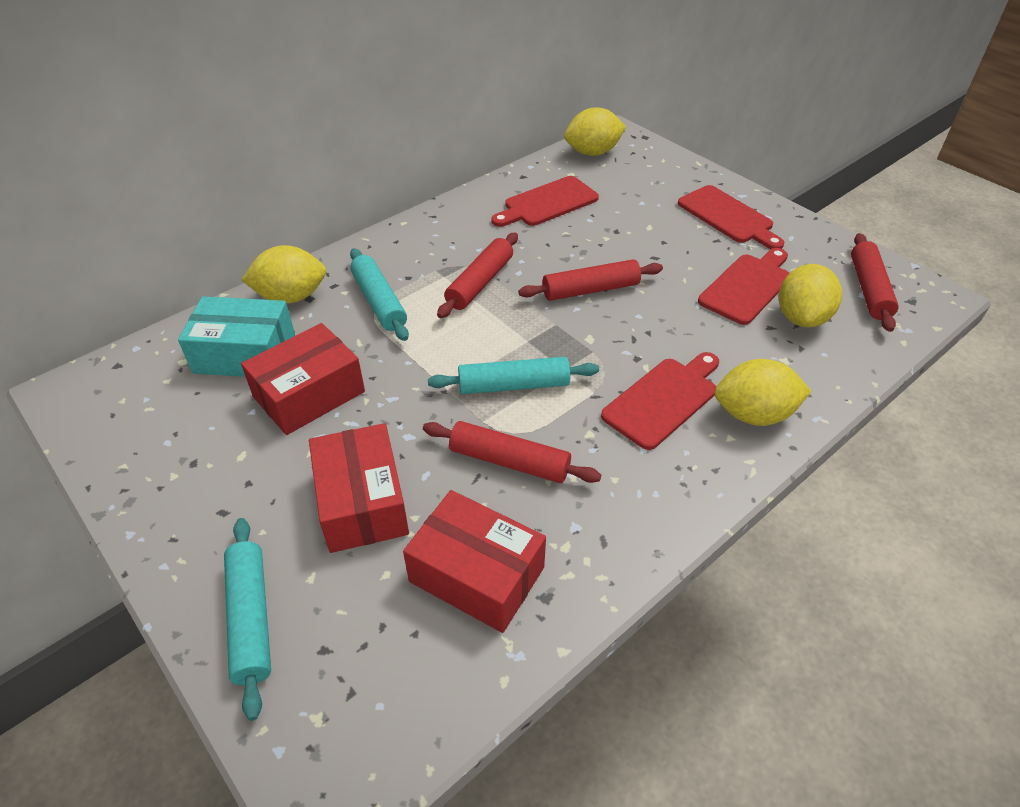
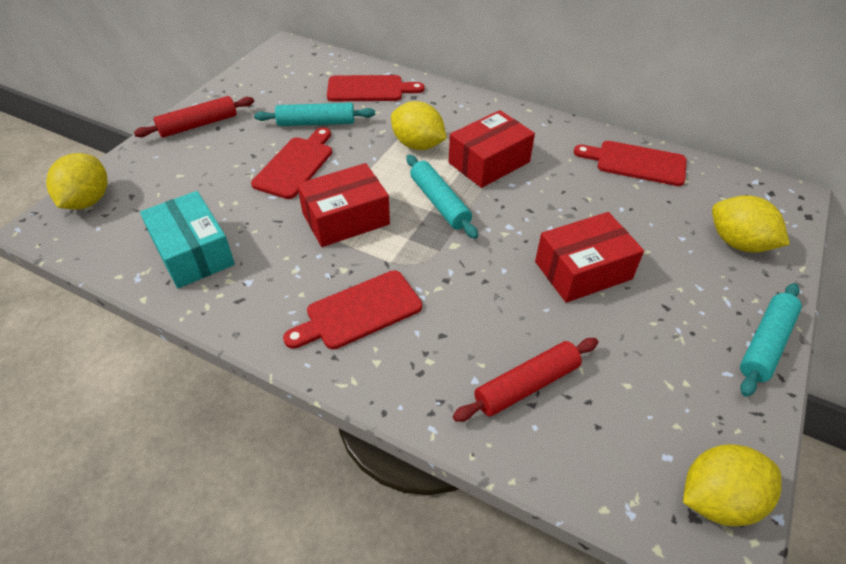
red rolling pin: 4 -> 2

